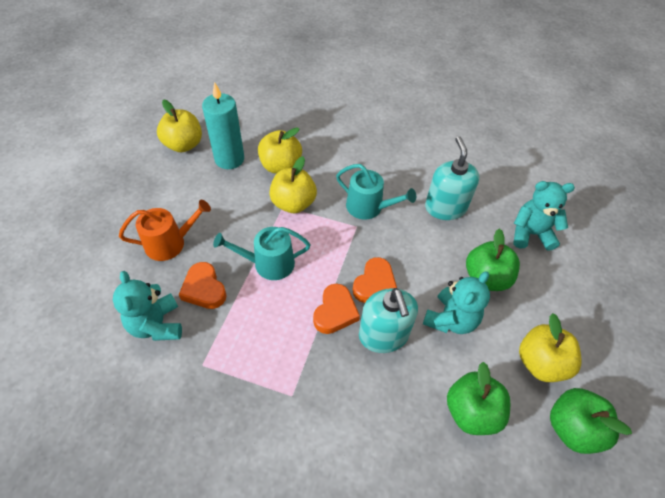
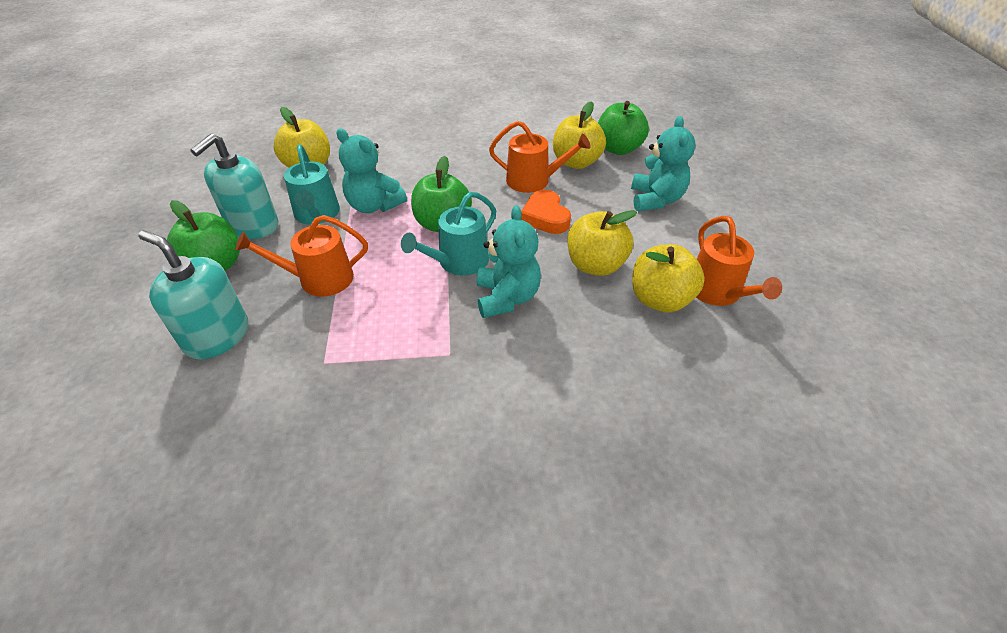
orange heart: 3 -> 1
orange watering can: 1 -> 3
turquoise candle: 1 -> 0

